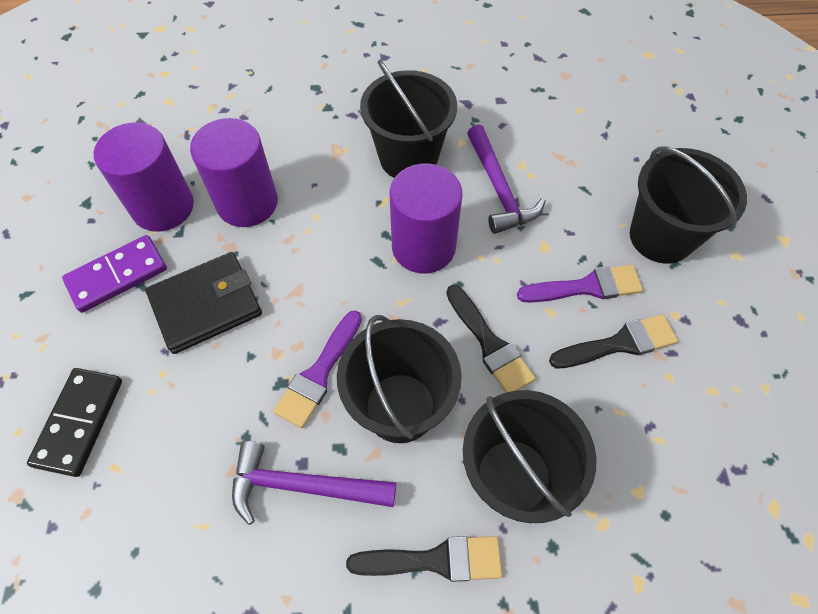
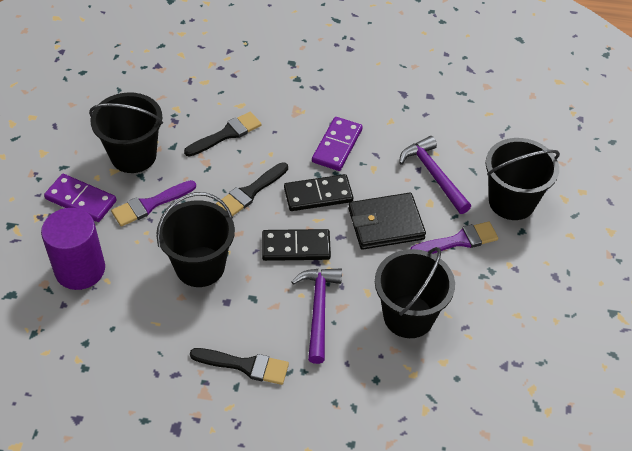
black domino: 1 -> 2
purple cylinder: 3 -> 1
purple domino: 1 -> 2

